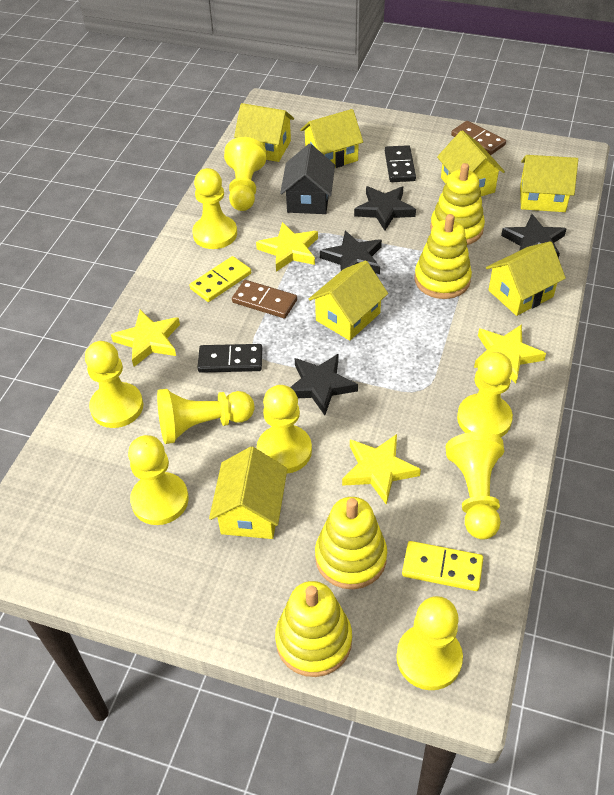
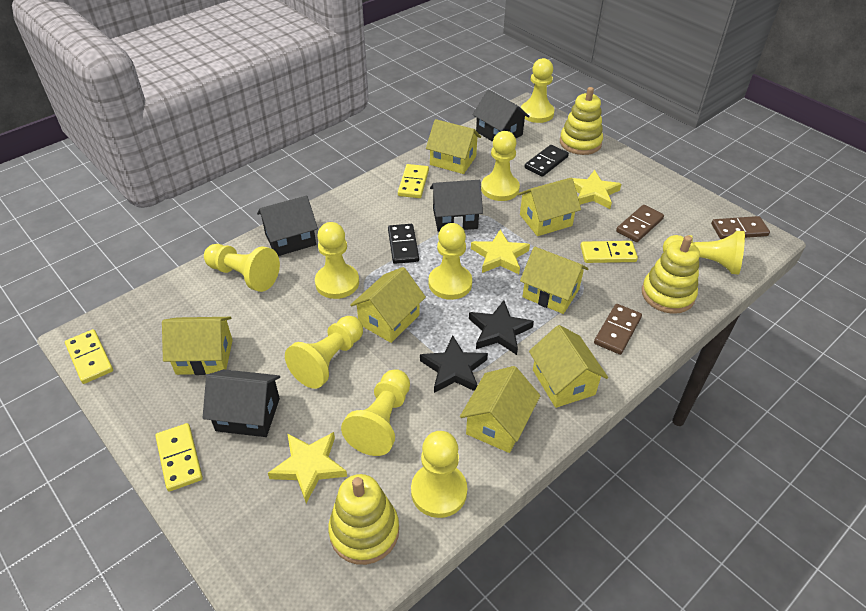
black house: 1 -> 4
black star: 4 -> 2
brown domino: 2 -> 3
yellow domino: 2 -> 4
yellow stacking toy: 4 -> 3
yellow star: 4 -> 3

